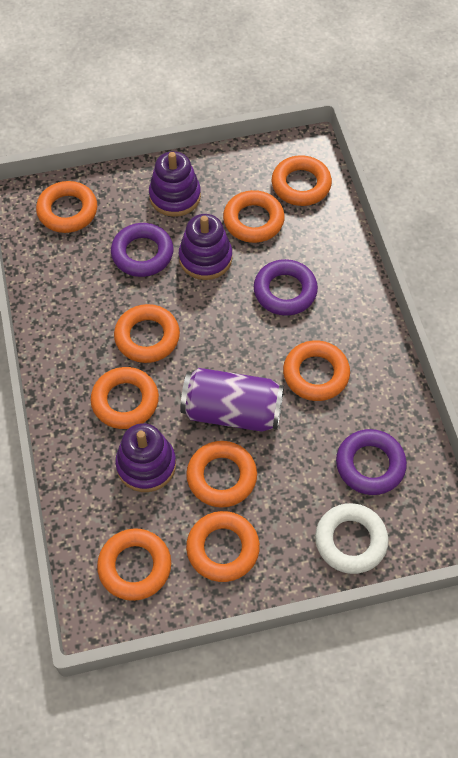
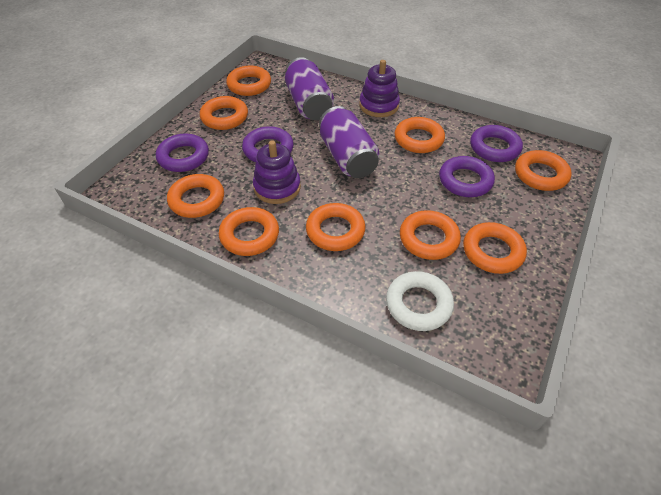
purple can: 1 -> 2
purple ring: 3 -> 4
purple stacking toy: 3 -> 2

